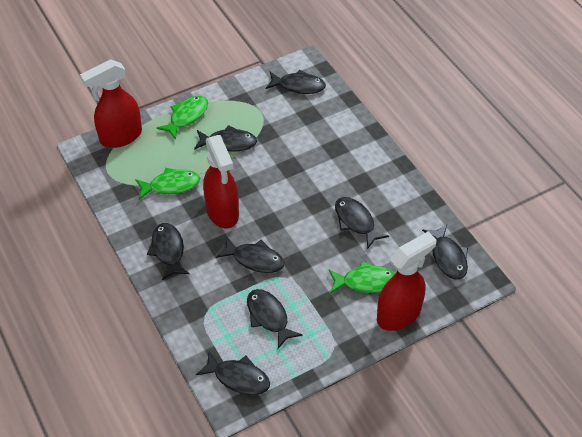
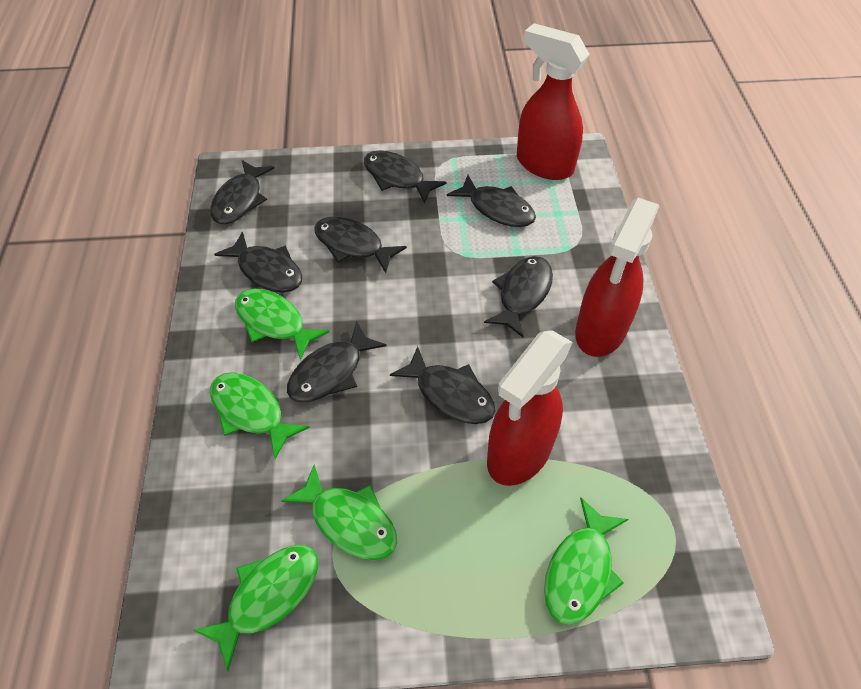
green fish: 3 -> 5

